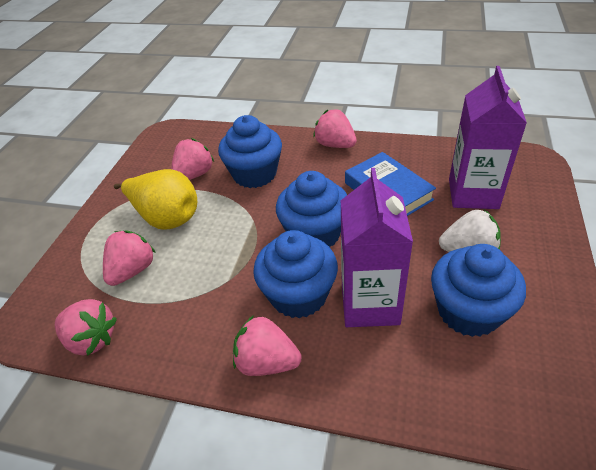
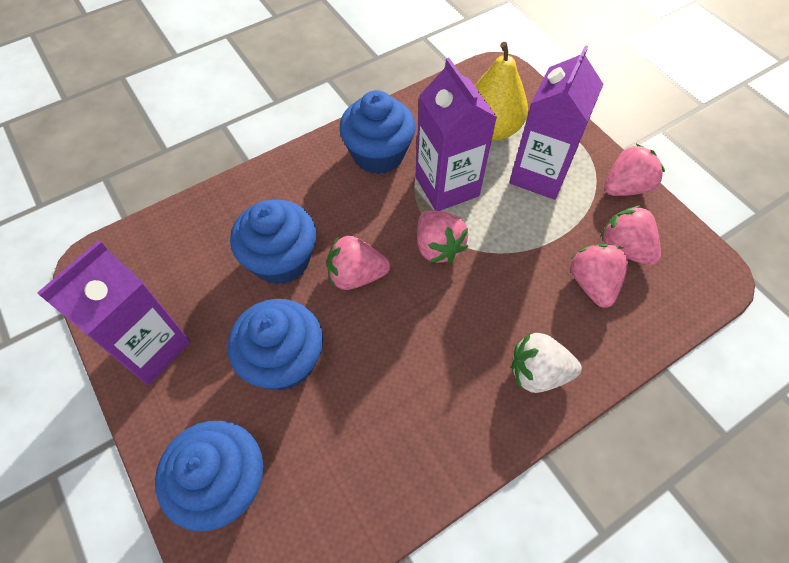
blue book: 1 -> 0
purple carton: 2 -> 3

